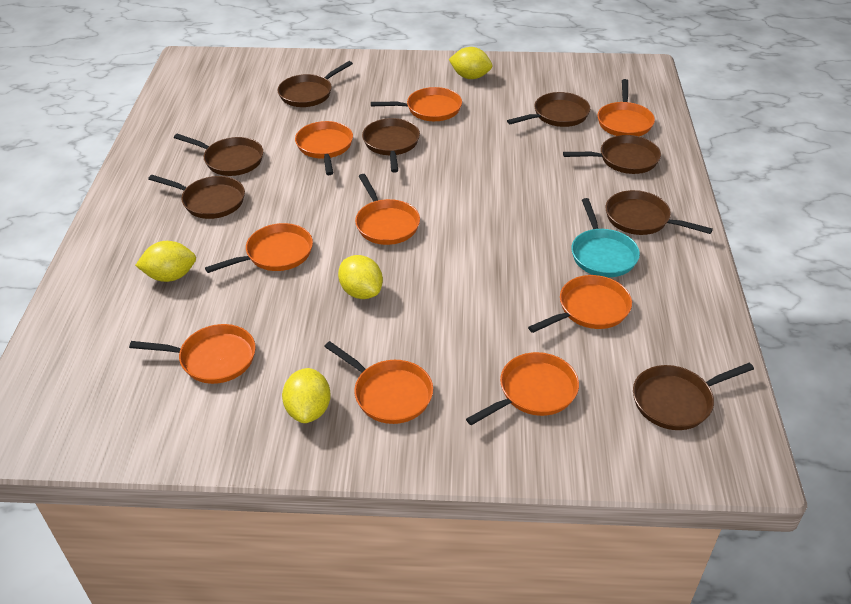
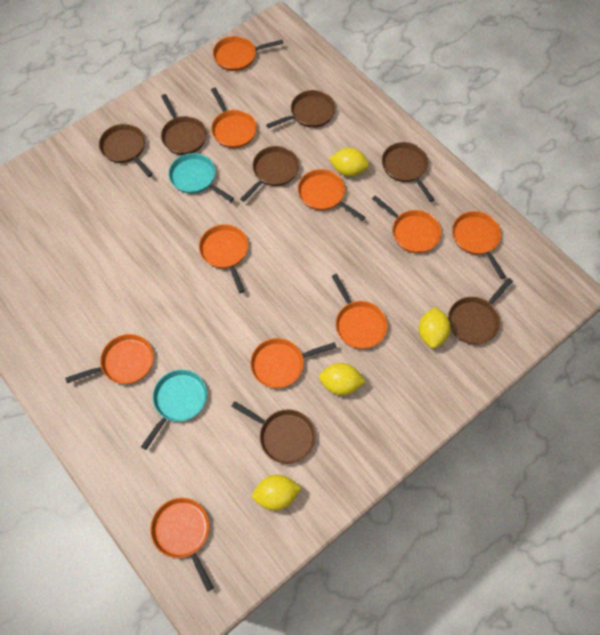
brown pan: 8 -> 7
orange pan: 9 -> 10
turquoise pan: 1 -> 2

